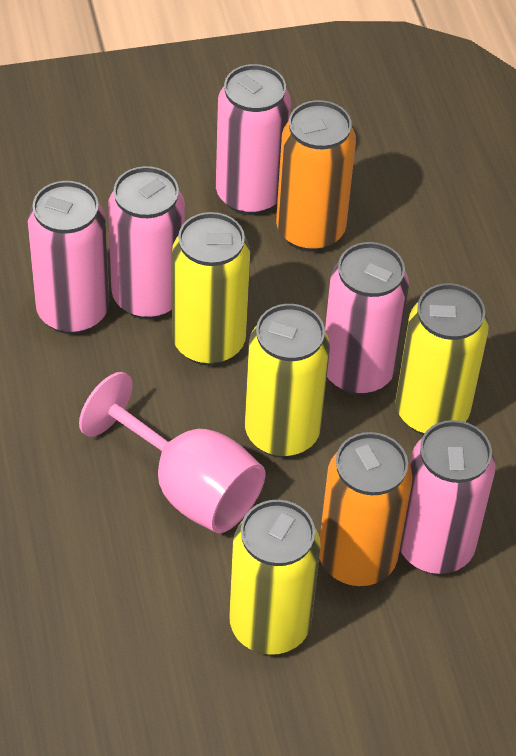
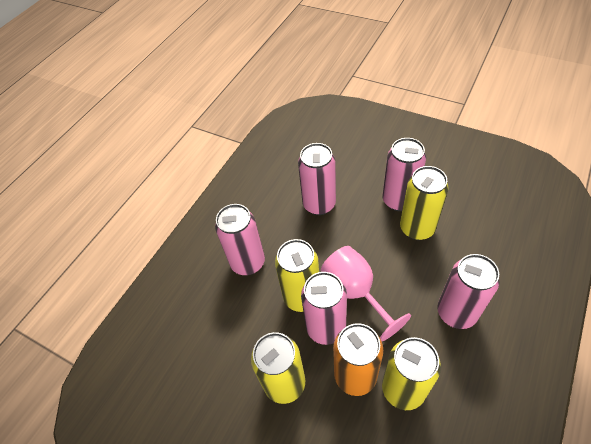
orange can: 2 -> 1

